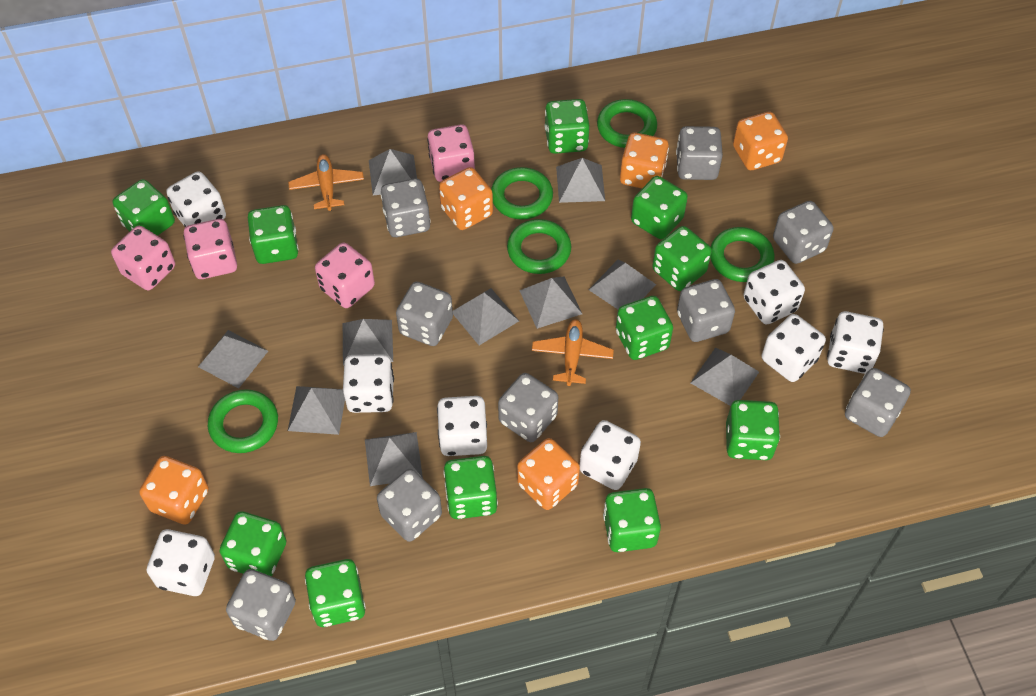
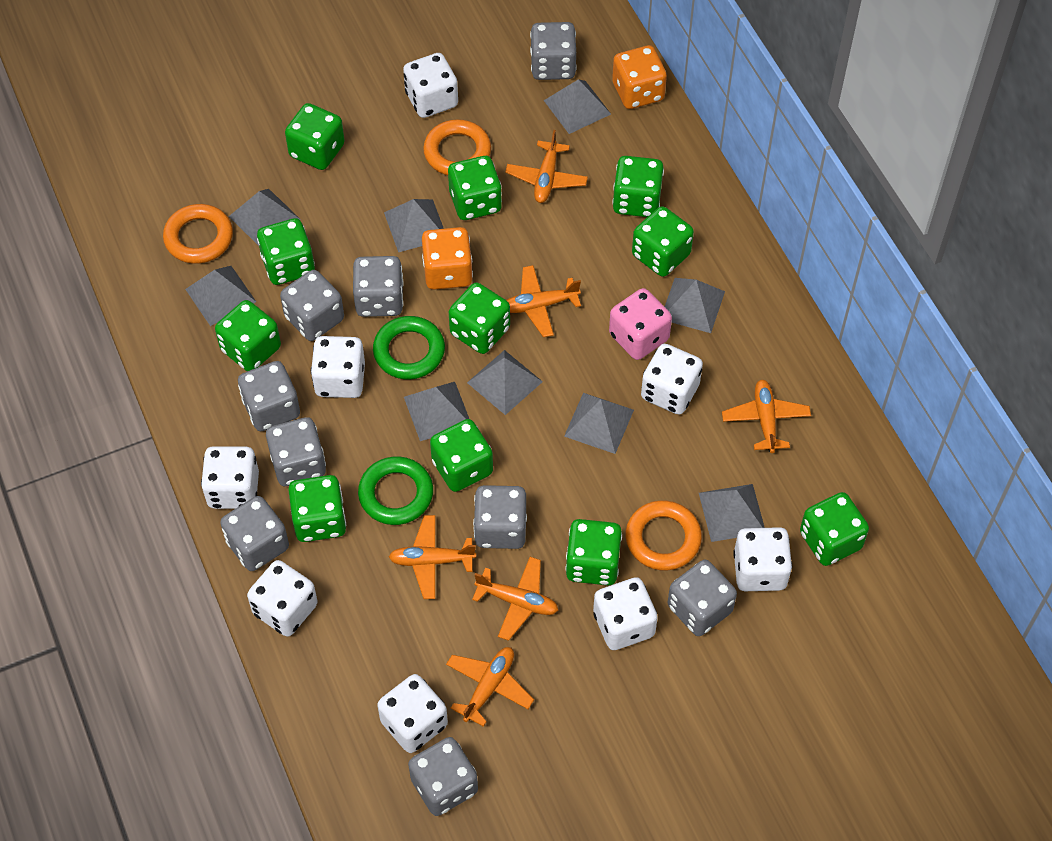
green ring: 5 -> 2
grey pyramid: 10 -> 9
orange dice: 5 -> 2
orange plane: 2 -> 6
orange ring: 0 -> 3
pink dice: 4 -> 1

